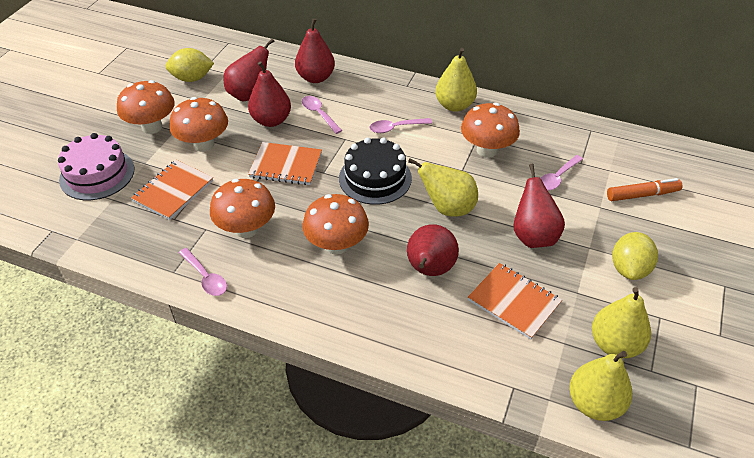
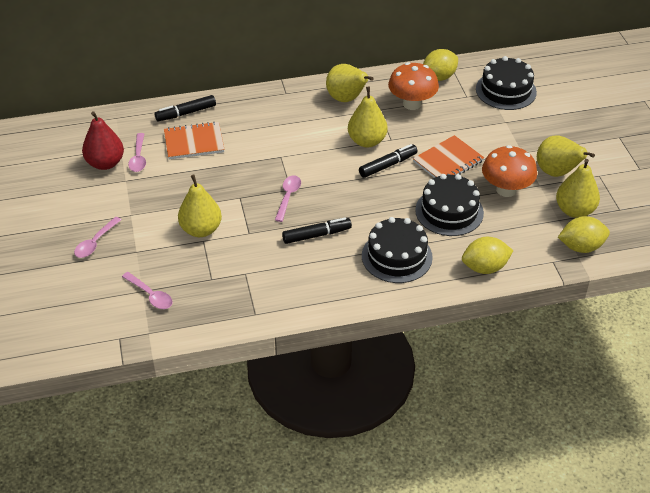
black cake: 1 -> 3
black marker: 0 -> 3
orange marker: 1 -> 0
orange mushroom: 5 -> 2
orange notebook: 3 -> 2
pink cake: 1 -> 0
red pear: 5 -> 1
yellow lemon: 2 -> 3
yellow pear: 4 -> 5

